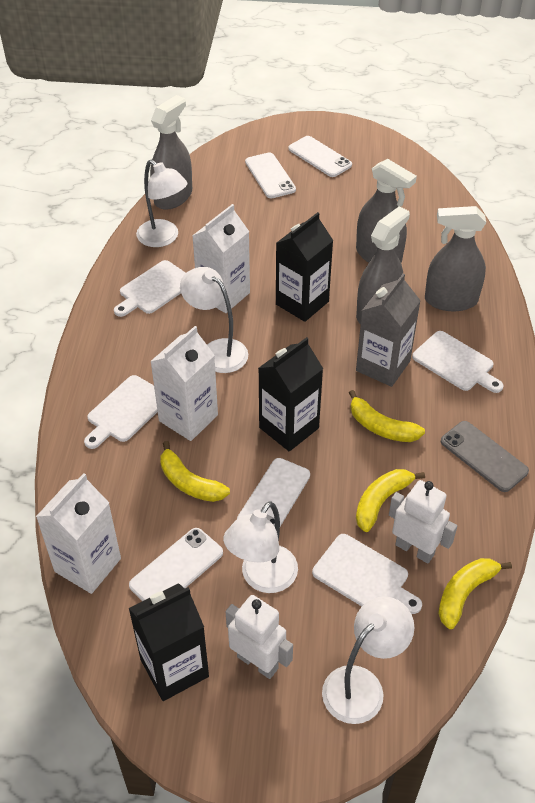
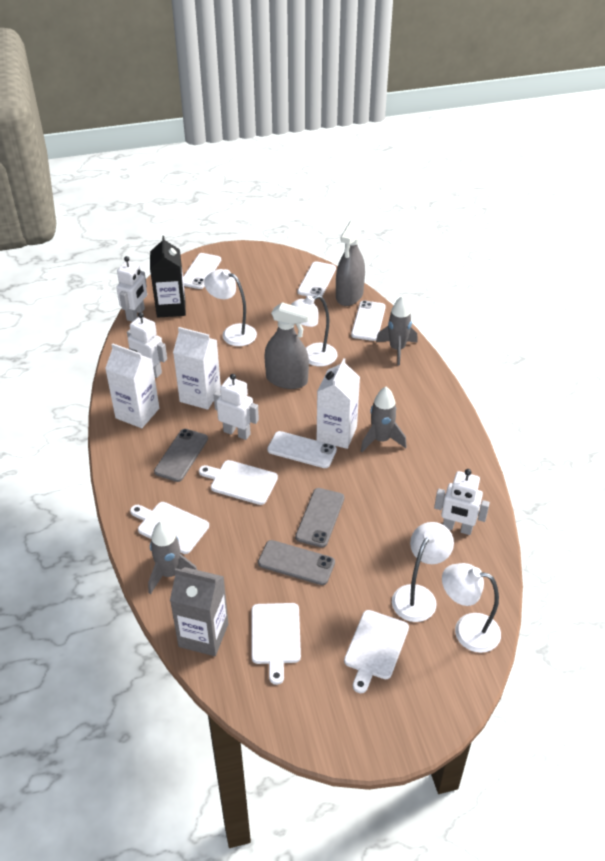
black carton: 3 -> 1
grey phone: 1 -> 3
grey rocket: 0 -> 3
grey spray bottle: 4 -> 2
white robot: 2 -> 4
yellow banana: 4 -> 0

